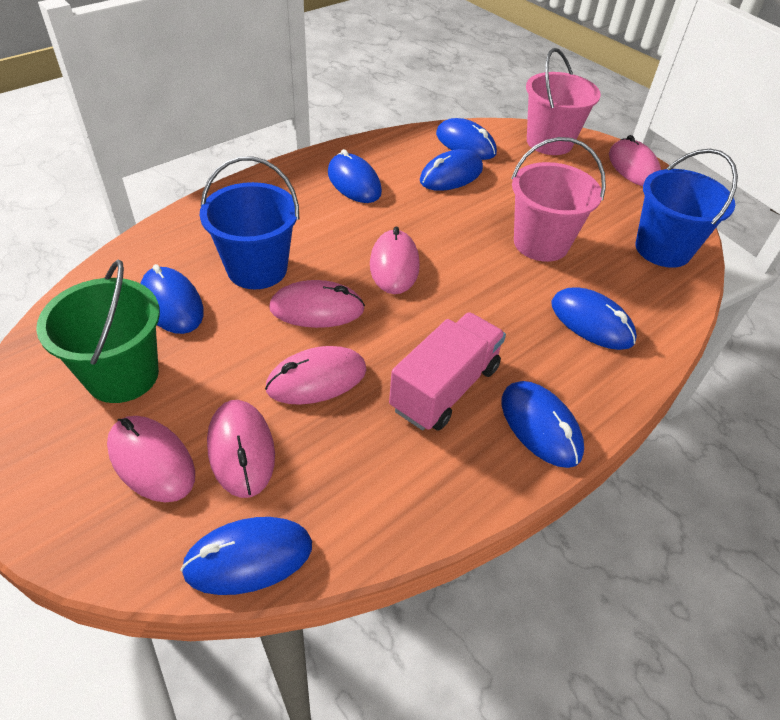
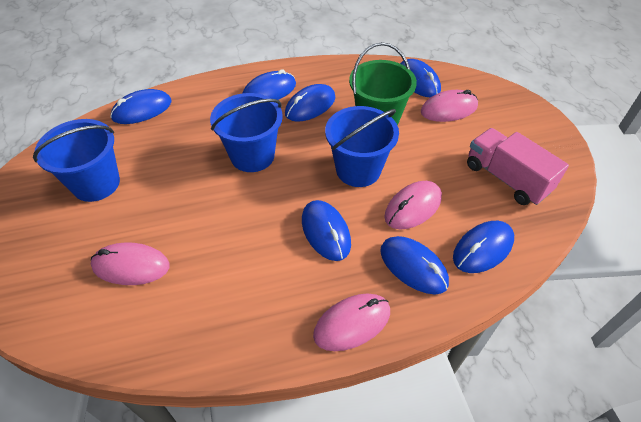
blue bucket: 2 -> 3
pink bucket: 2 -> 0
pink mouse: 6 -> 4

